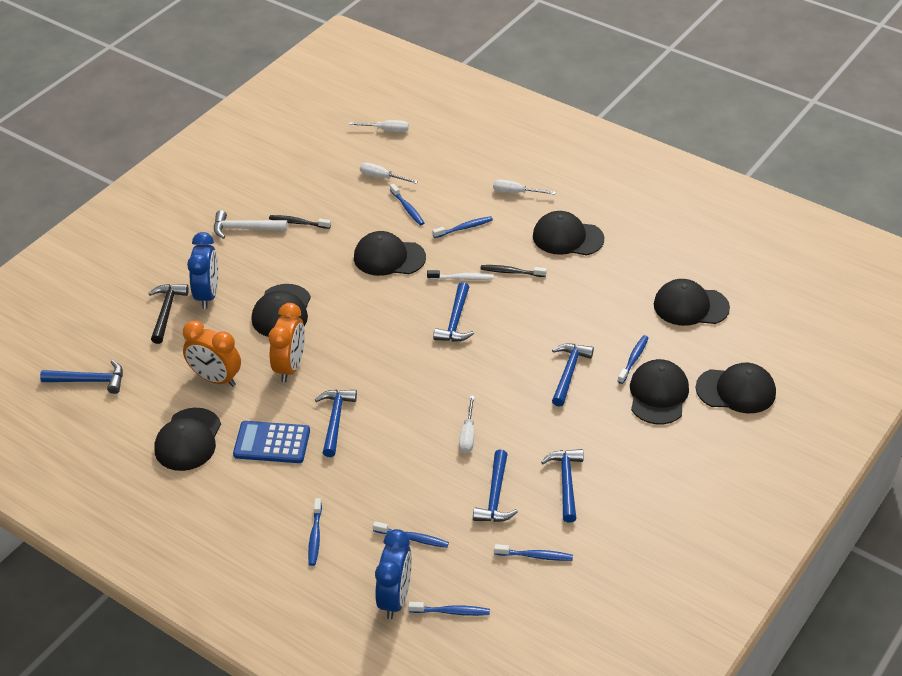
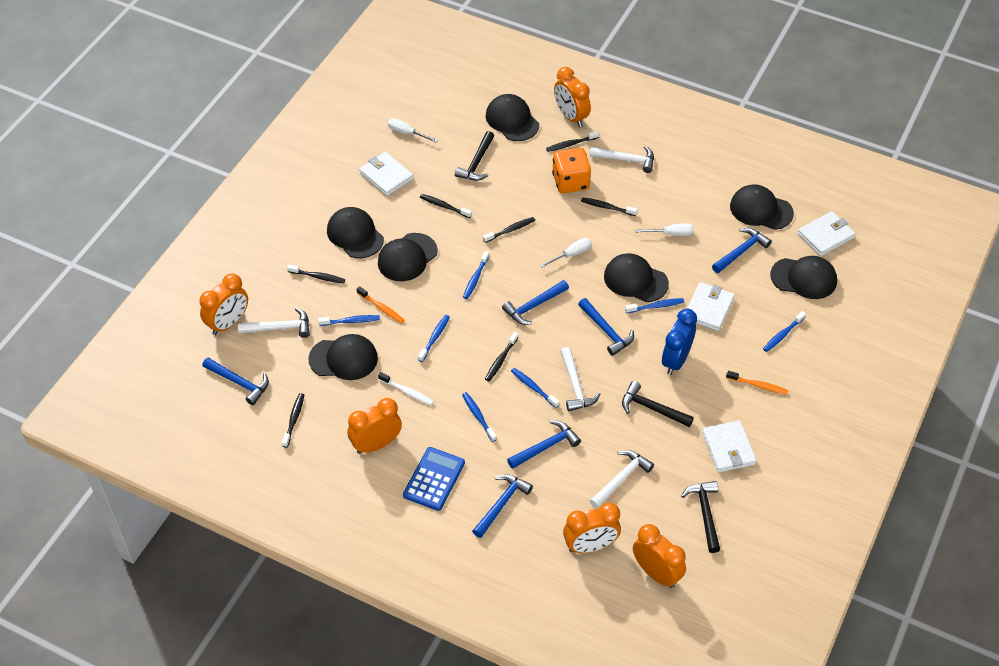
black hammer: 1 -> 3
black toothbrush: 2 -> 7
blue clock: 2 -> 1
orange clock: 2 -> 5
orange dice: 0 -> 1
orange toothbrush: 0 -> 2
white hammer: 1 -> 4
white screwdriver: 4 -> 3
white wallet: 0 -> 4

